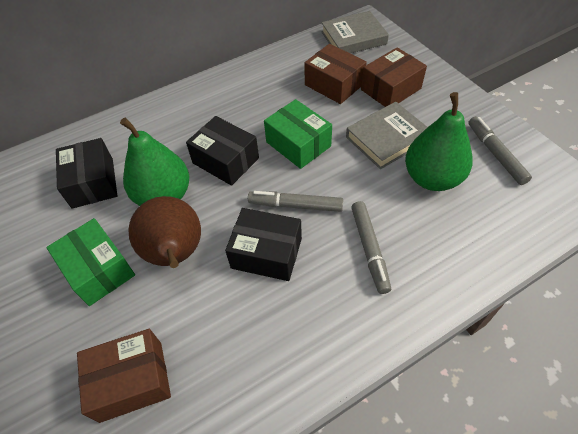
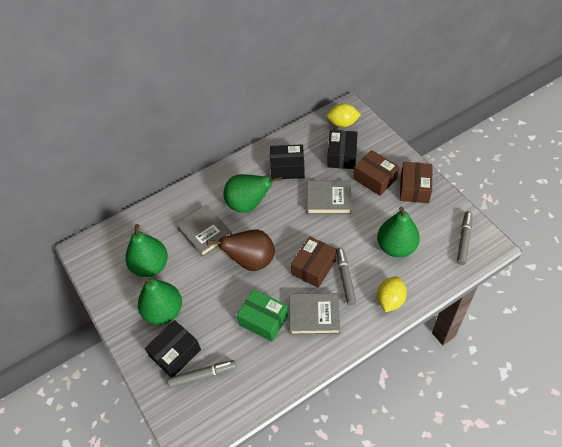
green box: 2 -> 1
green pear: 2 -> 4
grey book: 2 -> 3
yellow lemon: 0 -> 2

